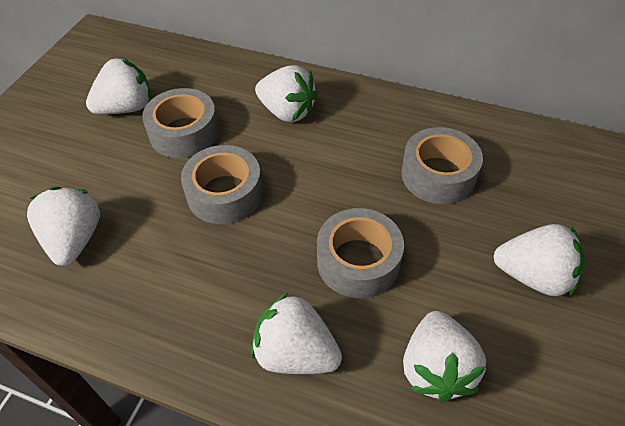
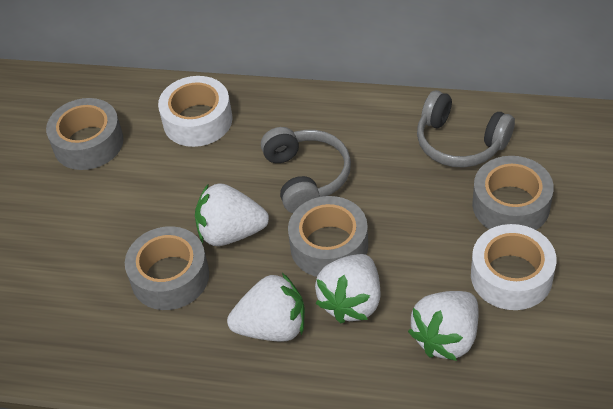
grey headphones: 0 -> 2
white strawberry: 6 -> 4
white tape: 0 -> 2

